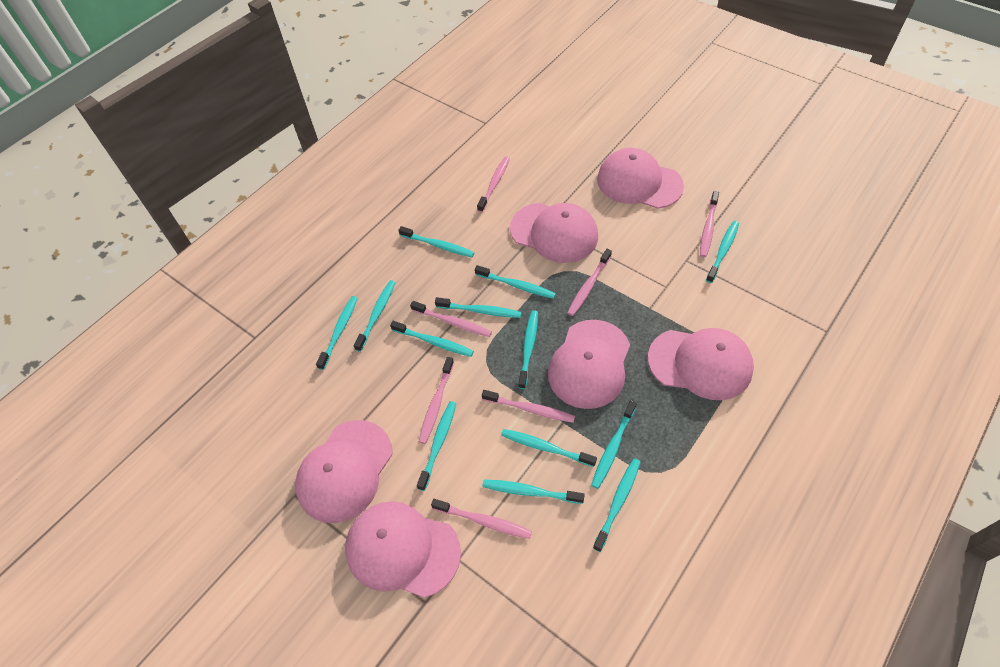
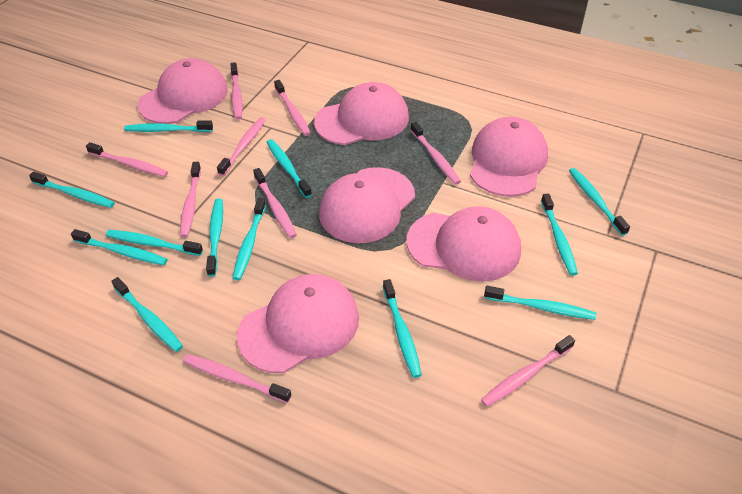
pink toothbrush: 7 -> 9
turquoise toothbrush: 13 -> 12

